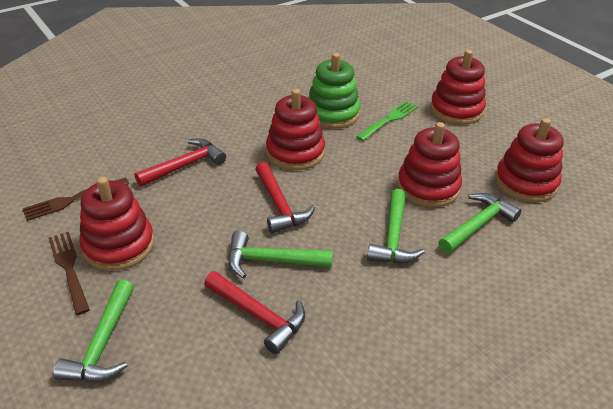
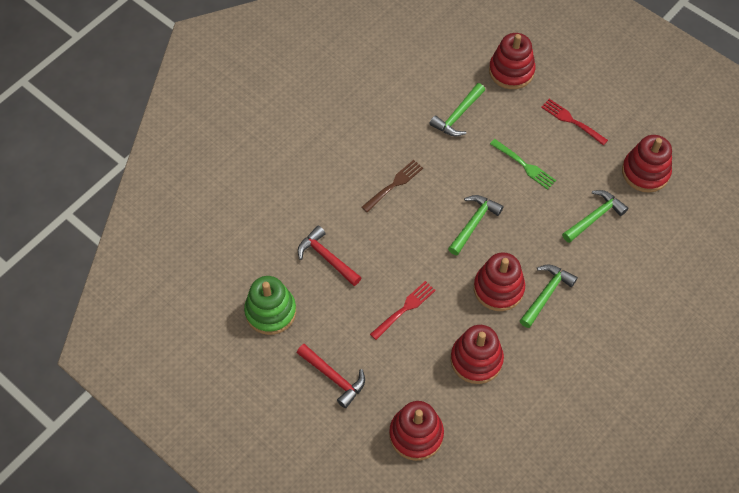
brown fork: 2 -> 1
red fork: 0 -> 2
red hammer: 3 -> 2

